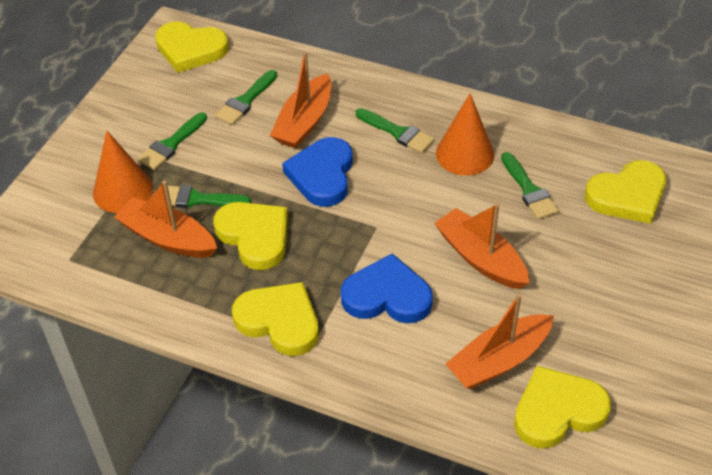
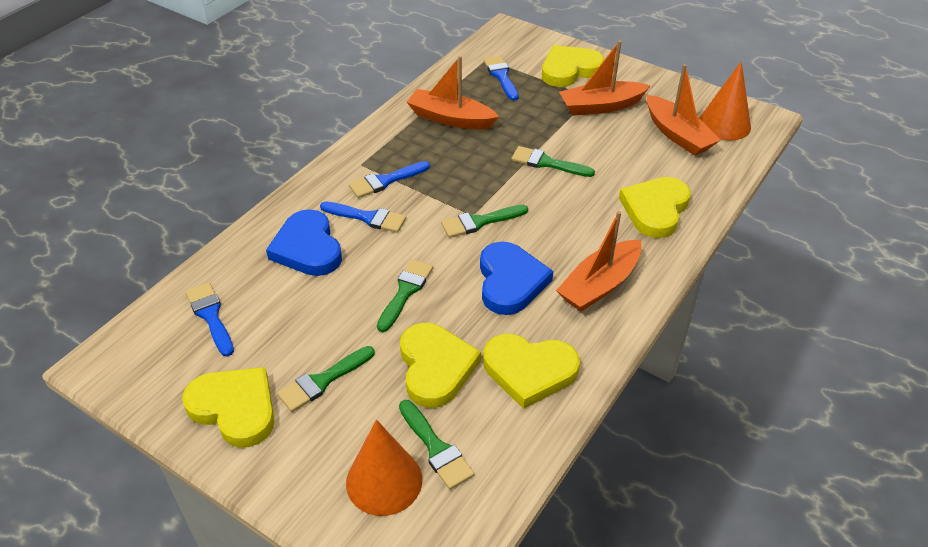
blue brush: 0 -> 4

